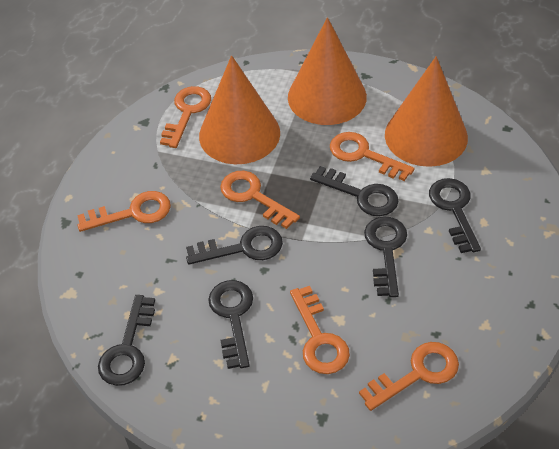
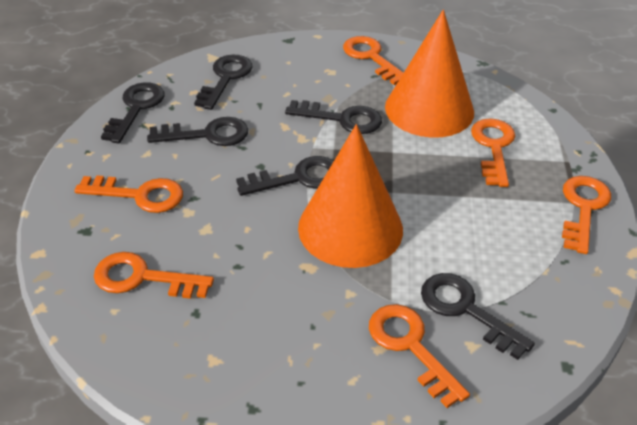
orange cone: 3 -> 2

